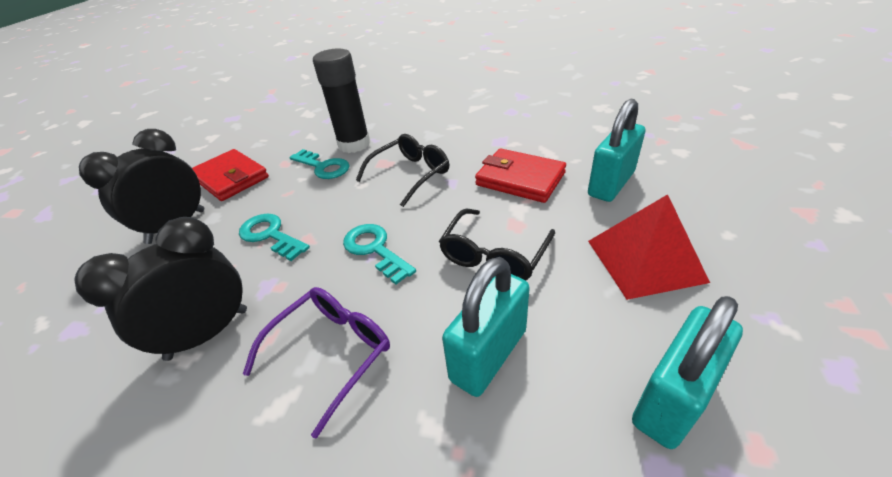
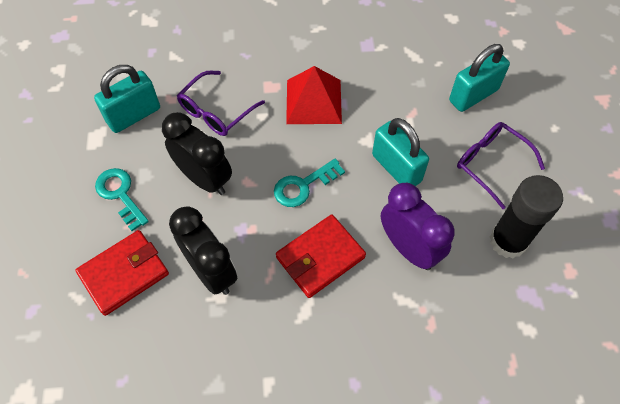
black glasses: 2 -> 0
purple clock: 0 -> 1
purple glasses: 1 -> 2
turquoise key: 3 -> 2

